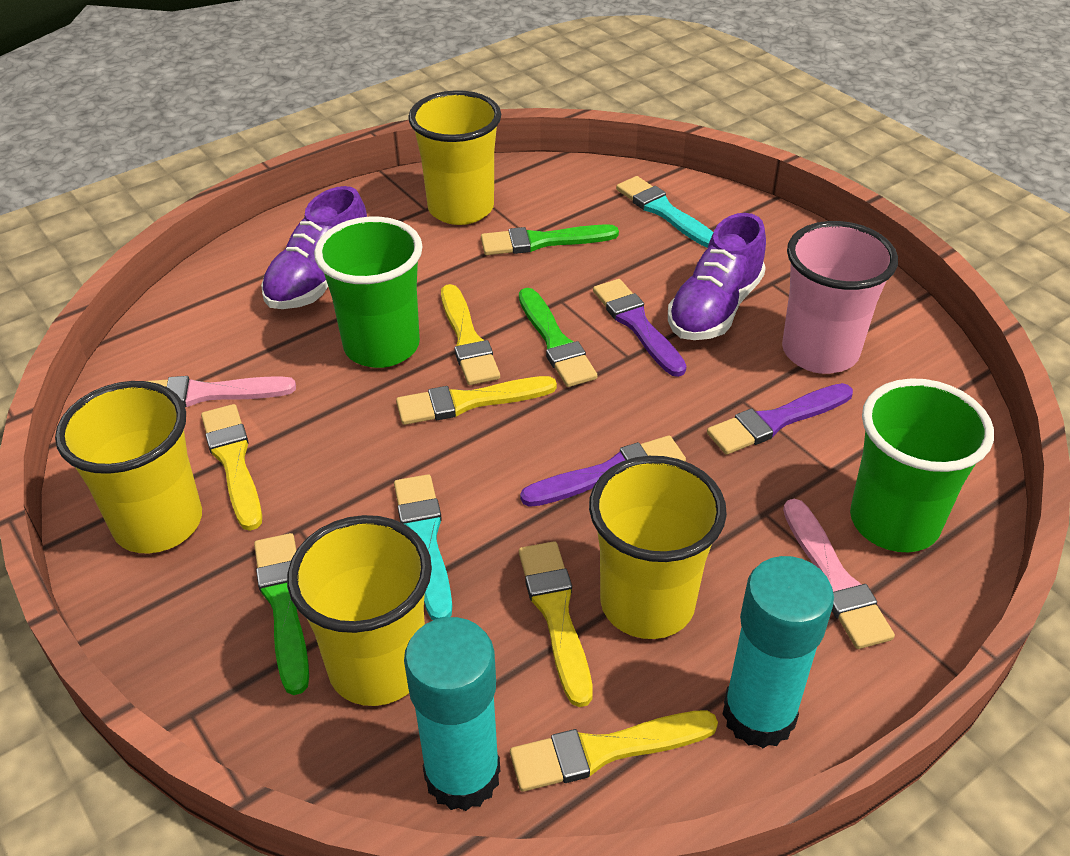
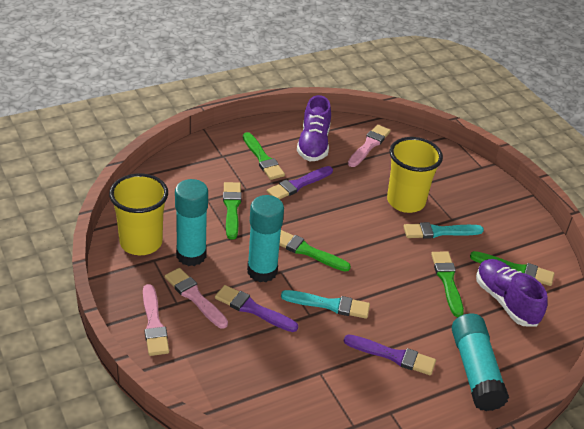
green brush: 3 -> 5
green cup: 2 -> 0
pink brush: 2 -> 3
pink cup: 1 -> 0
turquoise glue stick: 2 -> 3
yellow brush: 5 -> 0
yellow cup: 4 -> 2

